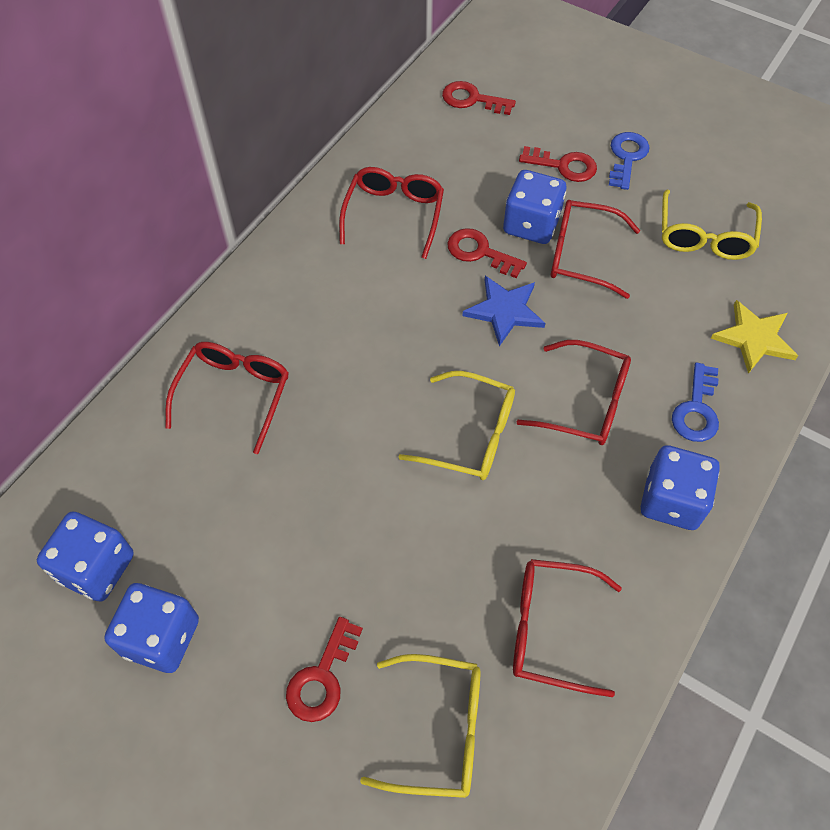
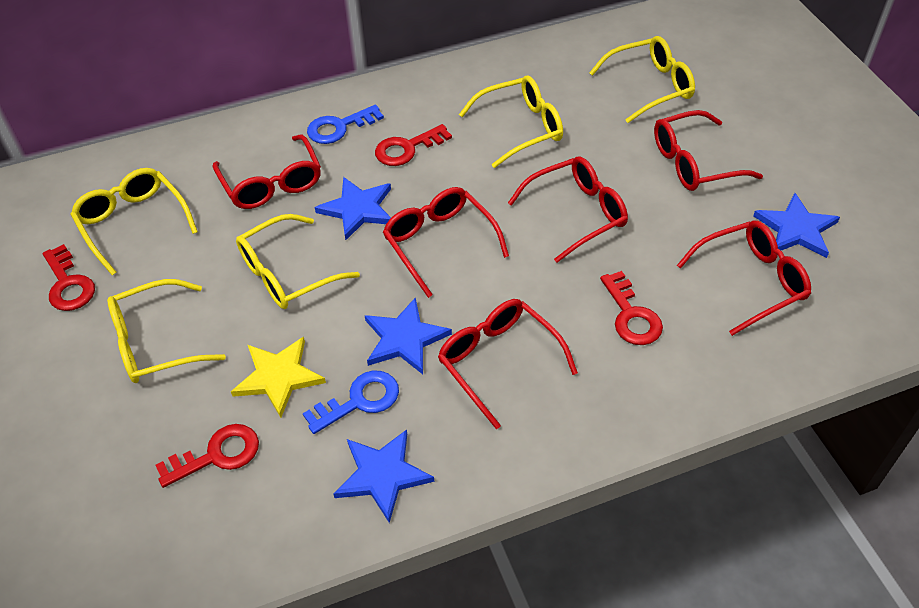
blue dice: 4 -> 0
blue star: 1 -> 4
red glasses: 5 -> 6
yellow glasses: 3 -> 5

